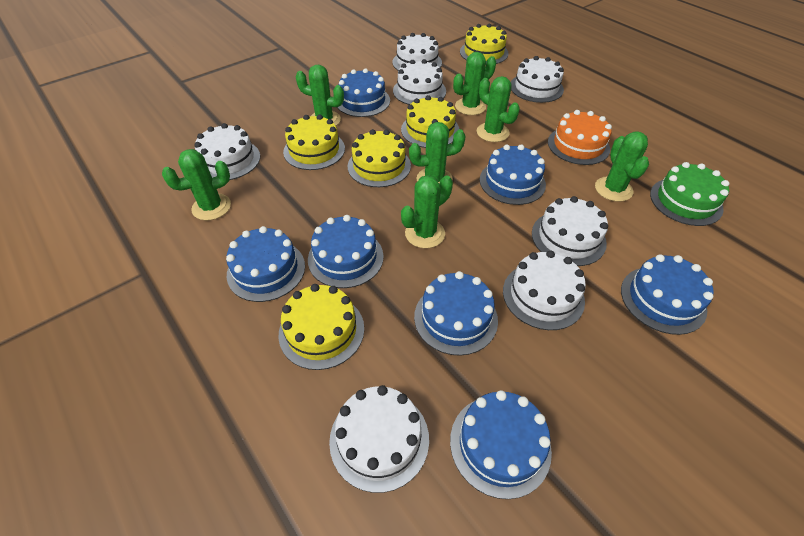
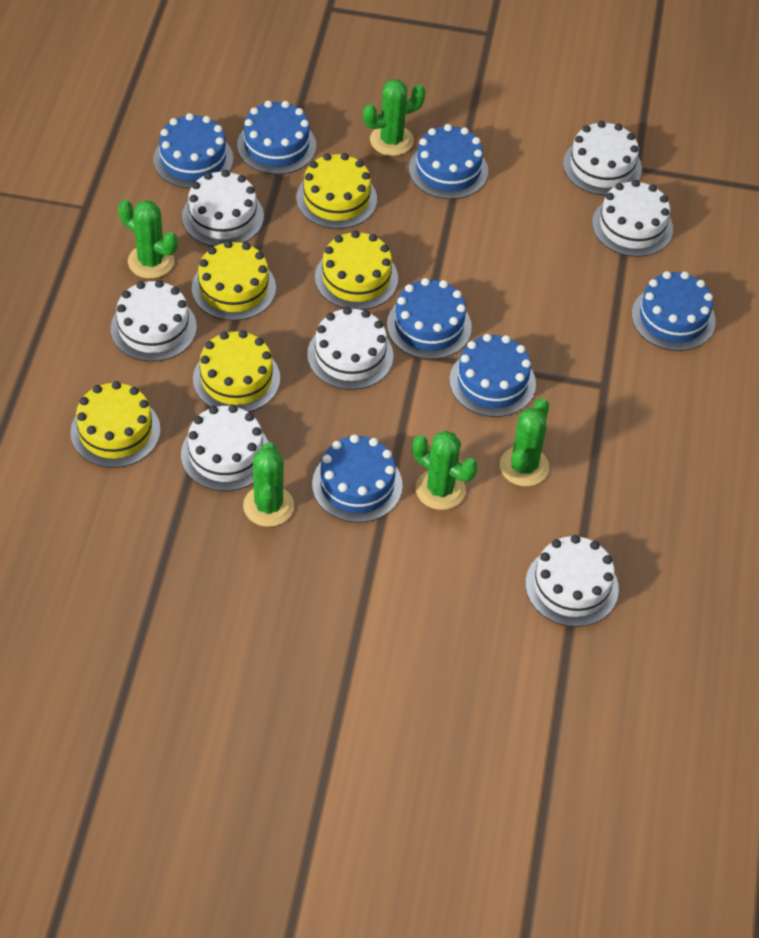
green cactus: 7 -> 5
green cake: 1 -> 0
orange cake: 1 -> 0

